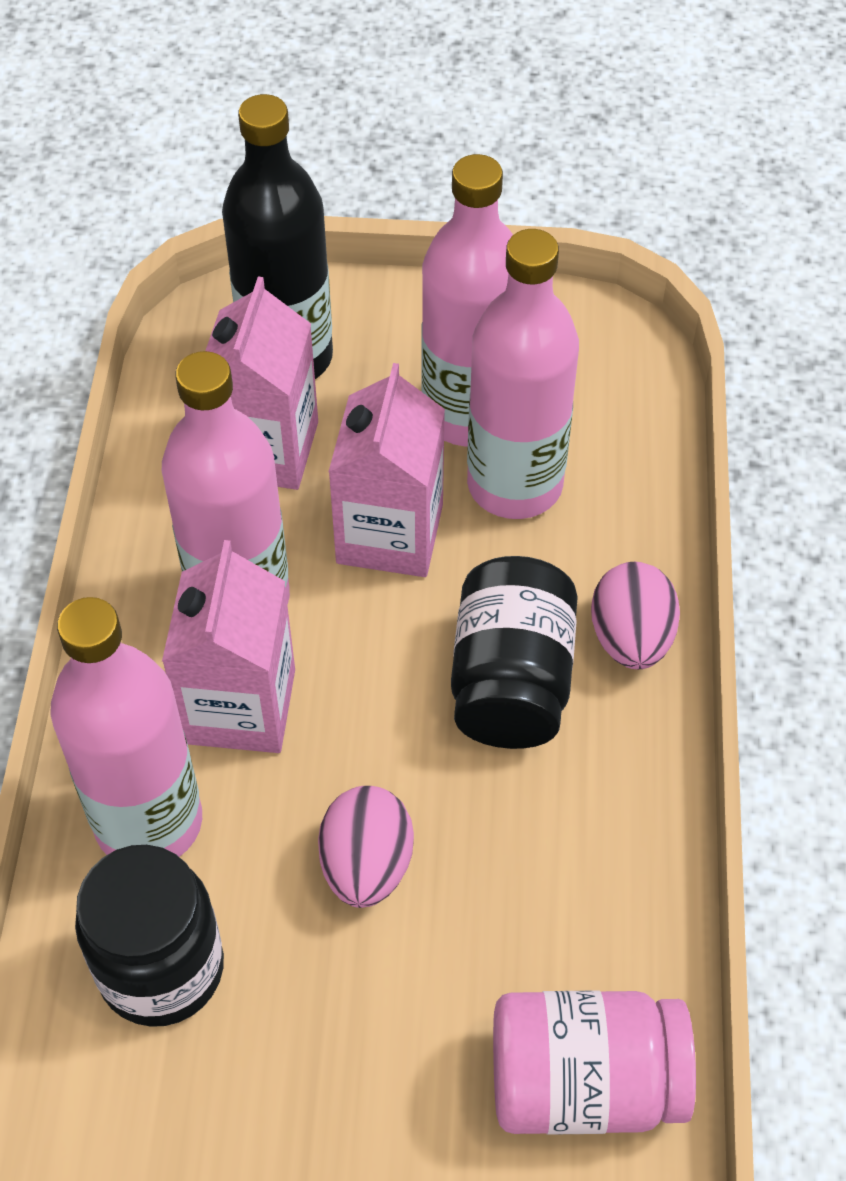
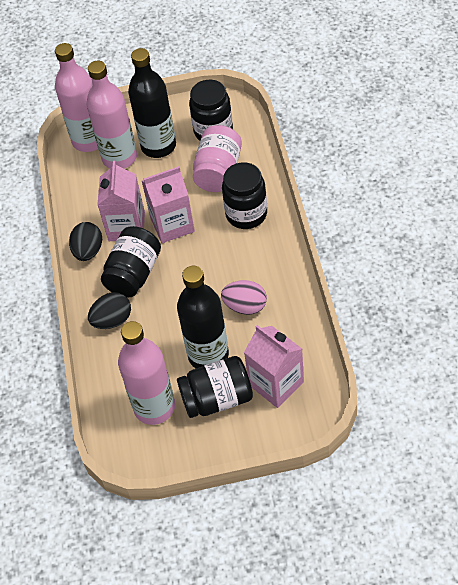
black bottle: 1 -> 2
black egg: 0 -> 2
black jar: 2 -> 4
pink bottle: 4 -> 3
pink egg: 2 -> 1

